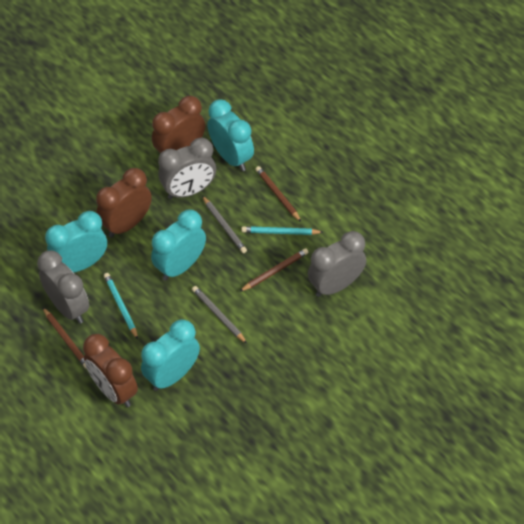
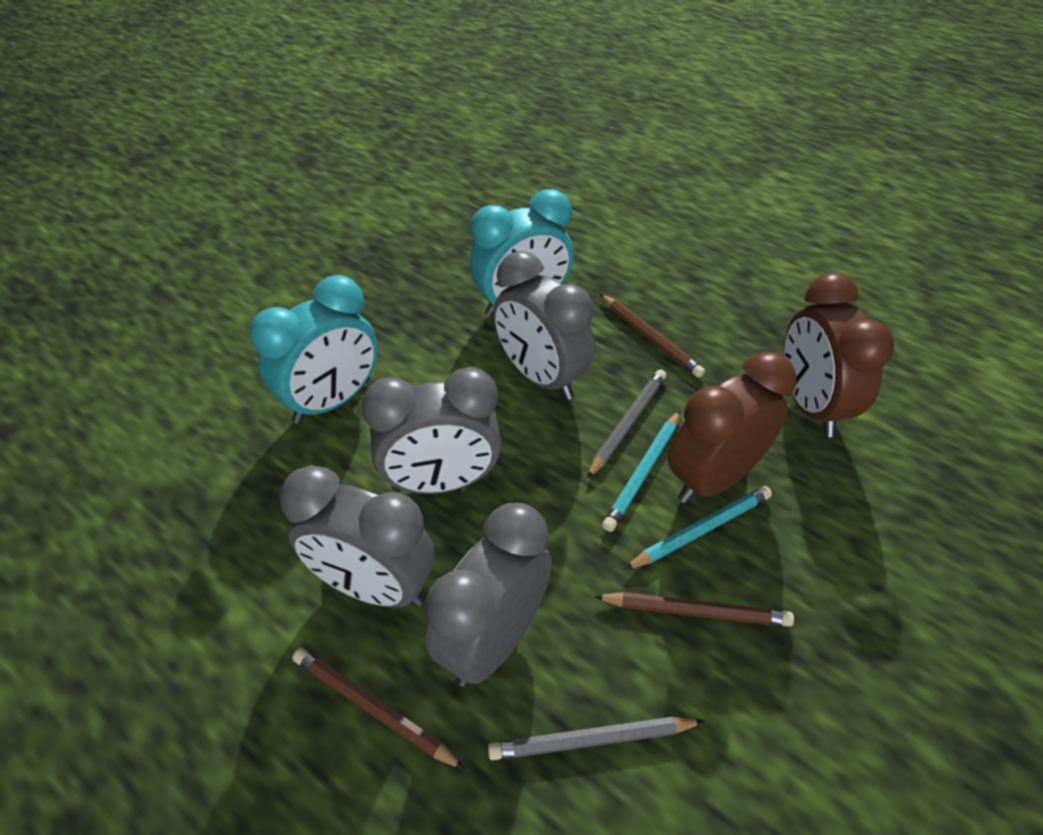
brown clock: 3 -> 2
grey clock: 3 -> 4
turquoise clock: 4 -> 2

